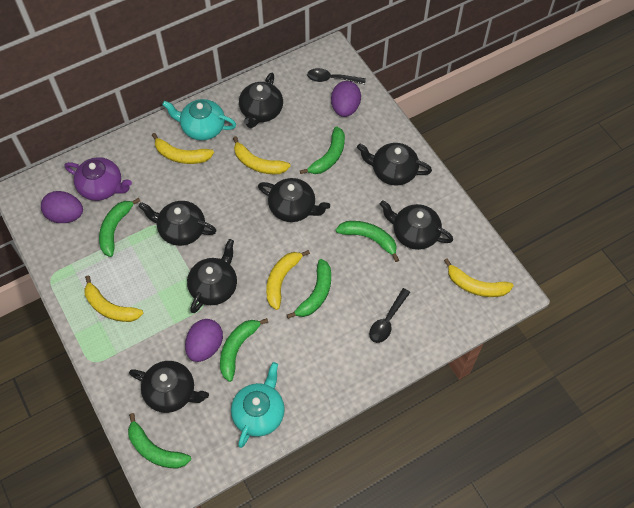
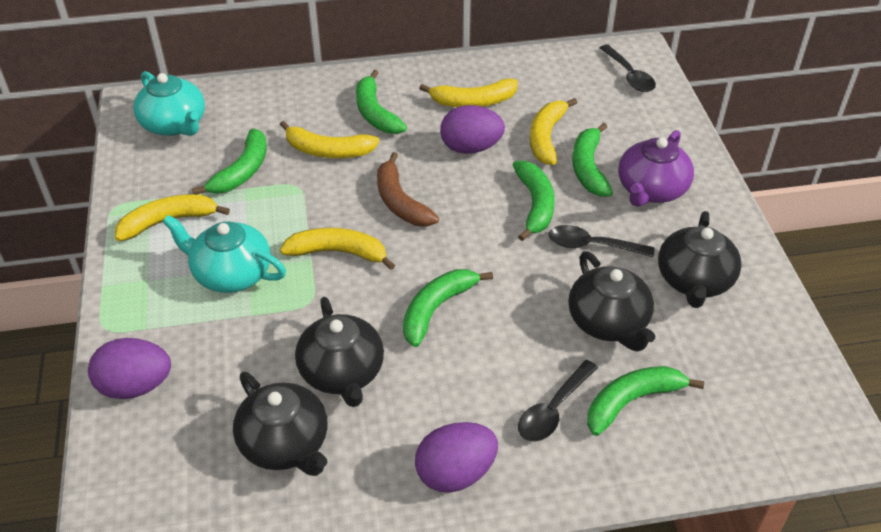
black spoon: 2 -> 3
black teapot: 7 -> 4
brown banana: 0 -> 1

